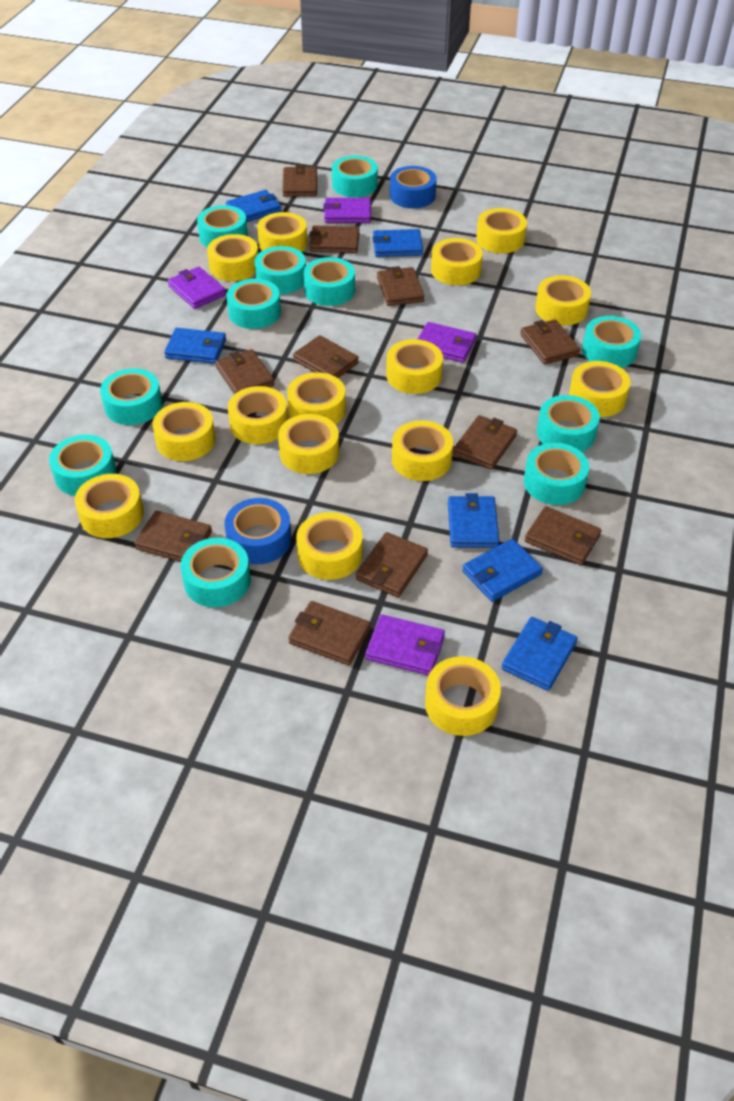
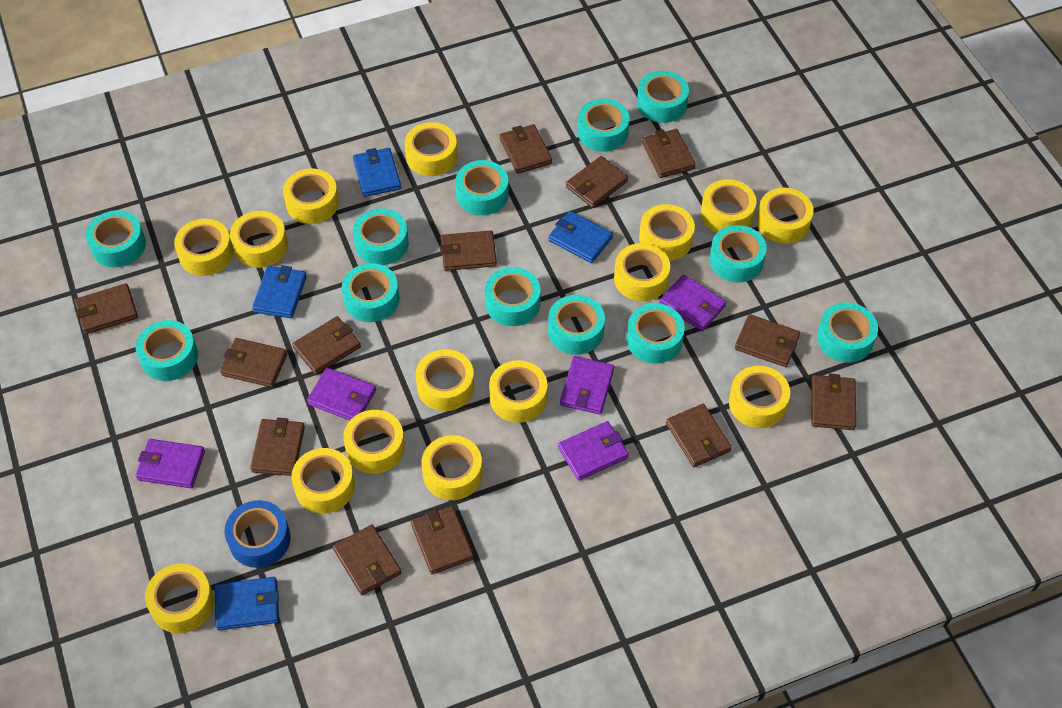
blue tape: 2 -> 1
blue wallet: 6 -> 4
brown wallet: 11 -> 13
purple wallet: 4 -> 5
turquoise tape: 11 -> 12

